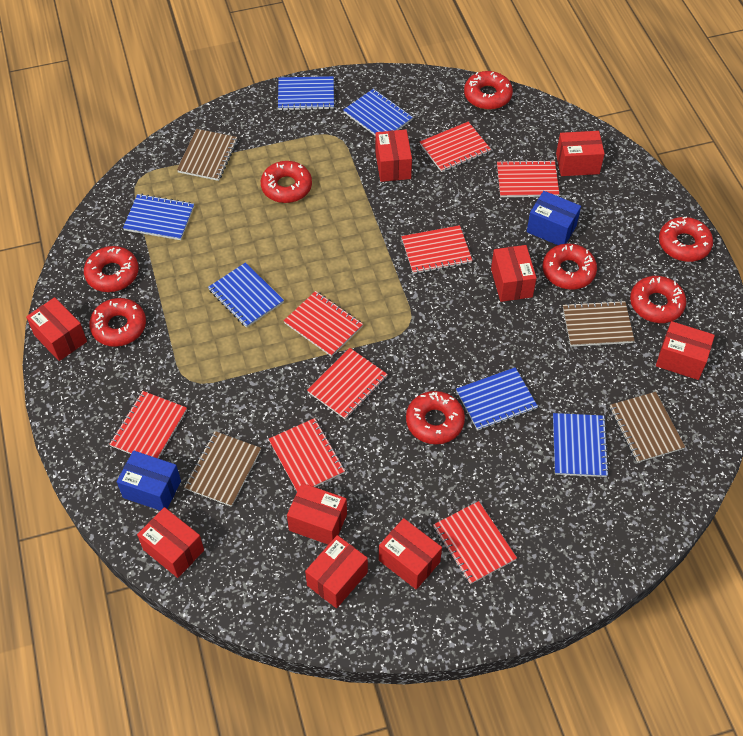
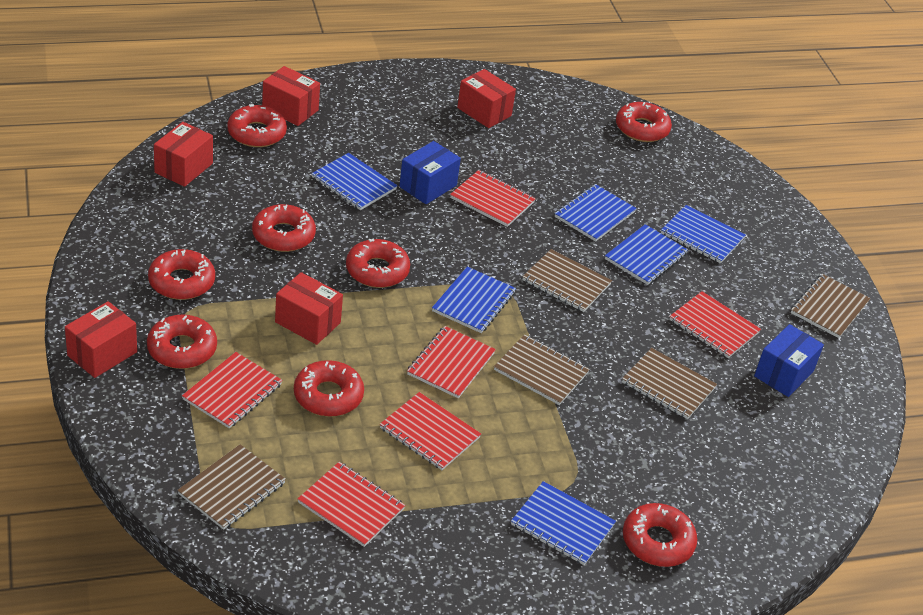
brown notebook: 4 -> 5
red box: 9 -> 5
red notebook: 8 -> 6

